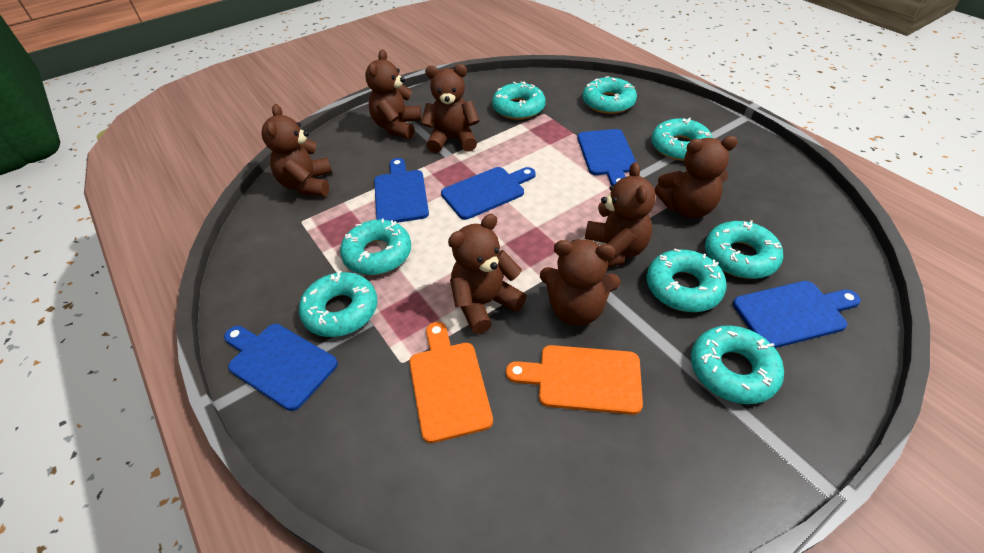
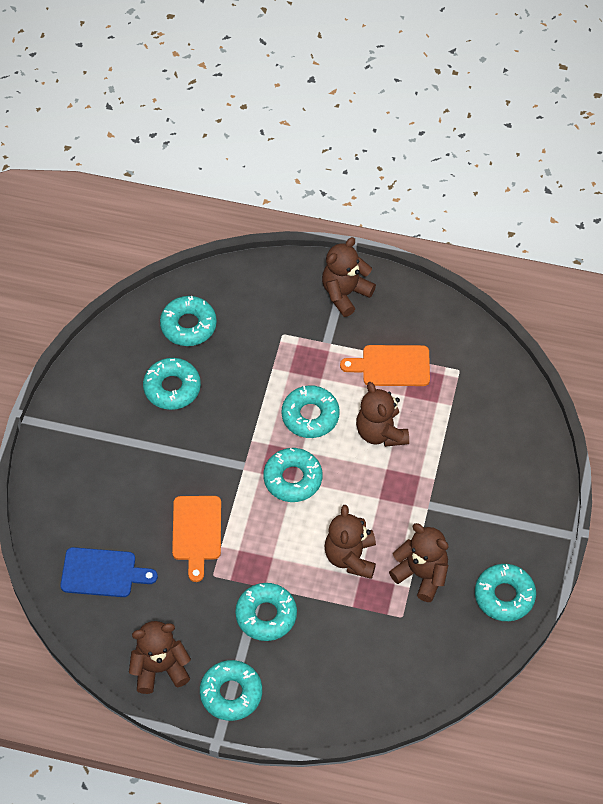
blue cutting board: 5 -> 1
brown teddy bear: 7 -> 5
turquoise donut: 8 -> 7

